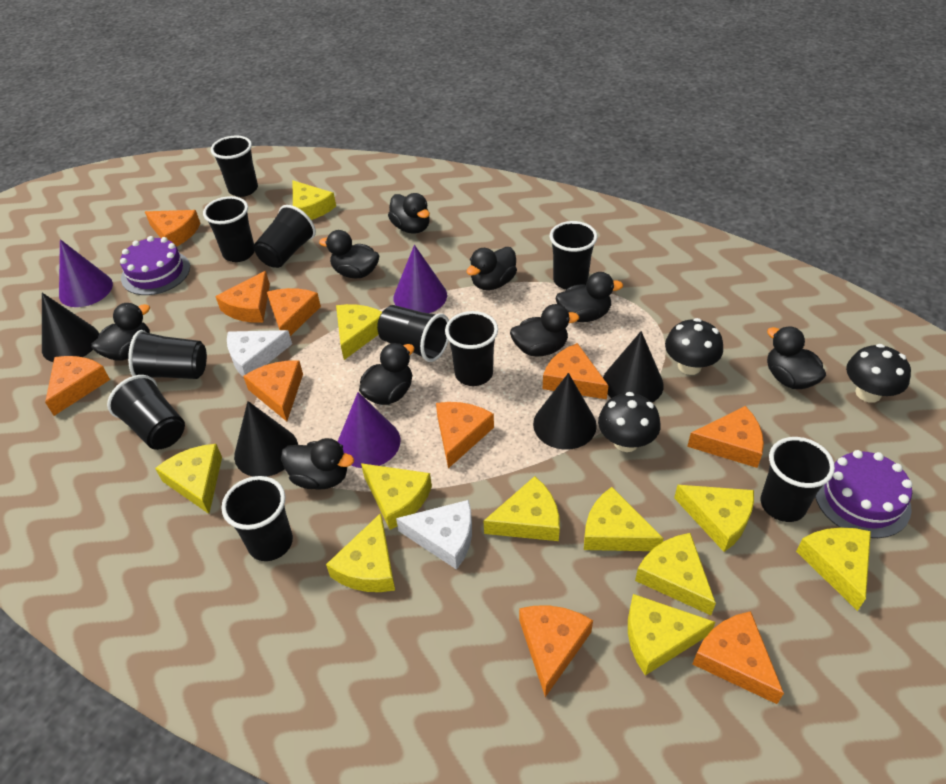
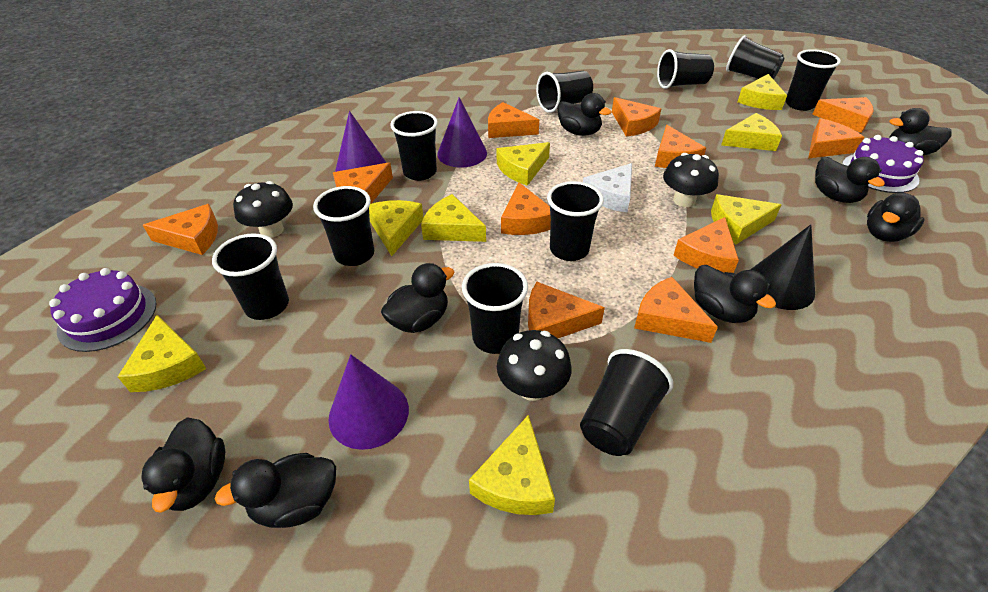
black cone: 4 -> 1
black duck: 9 -> 8
orange cheese: 10 -> 11
white cheese: 2 -> 1
yellow cheese: 11 -> 8

